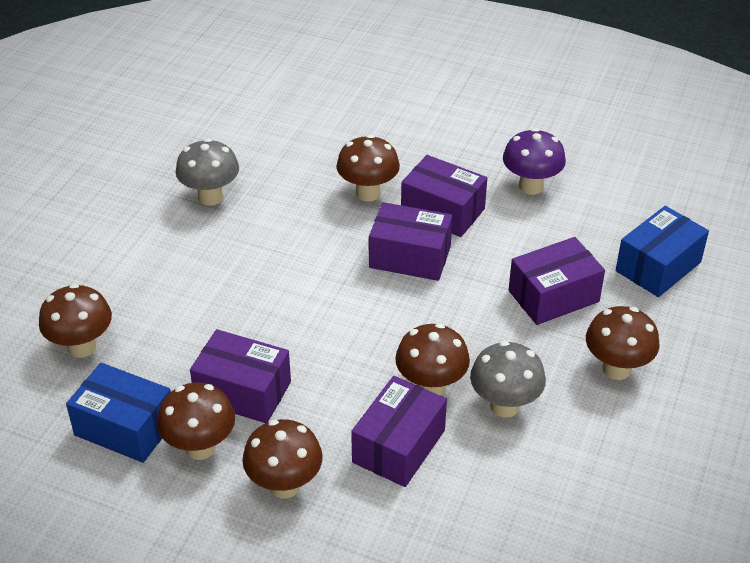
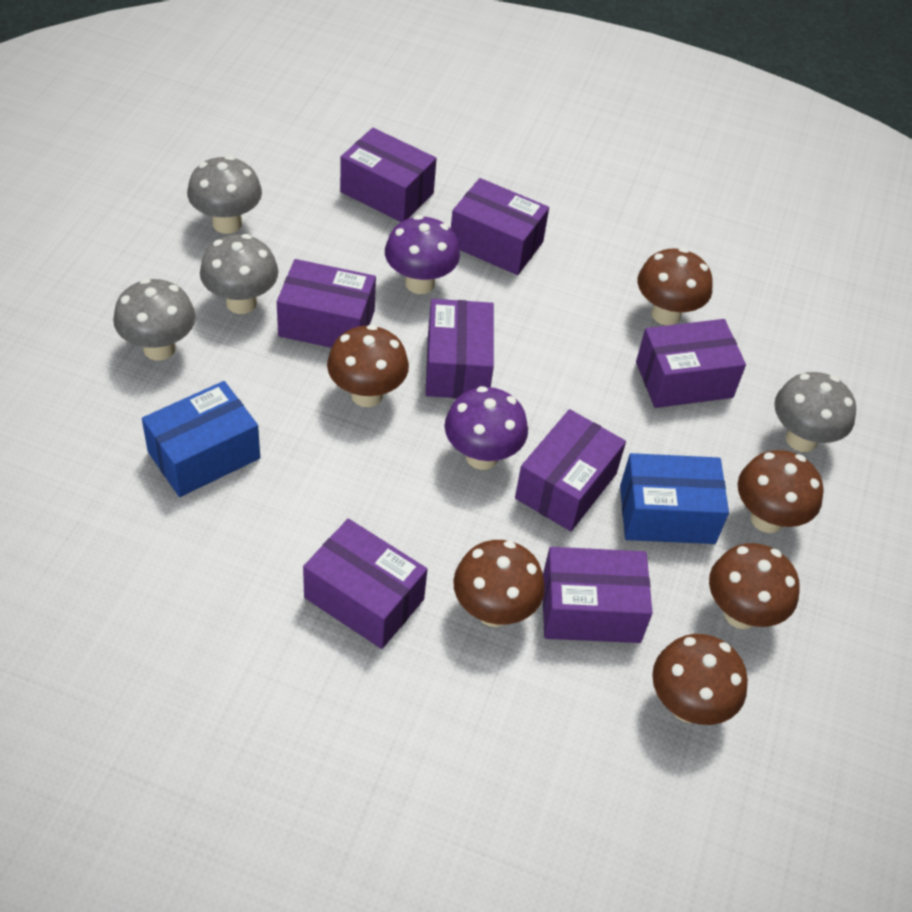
grey mushroom: 2 -> 4
purple box: 5 -> 8
purple mushroom: 1 -> 2

